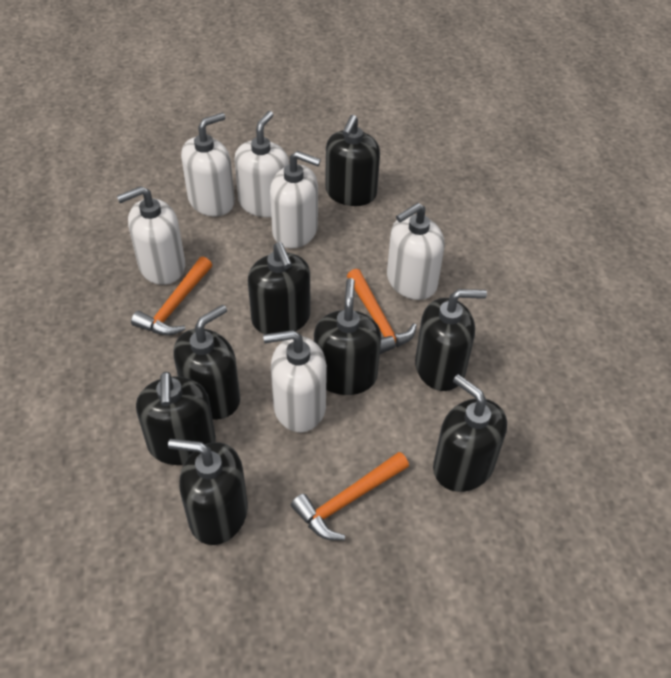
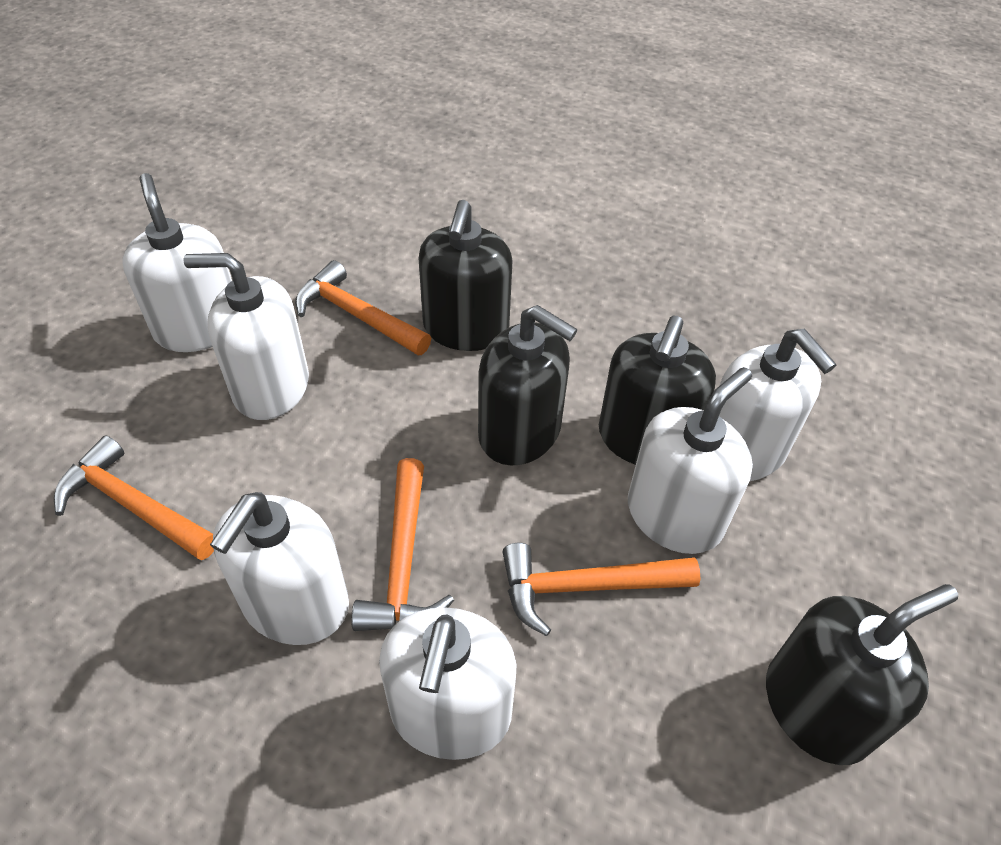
black soap dispenser: 8 -> 4
orange hammer: 3 -> 4

